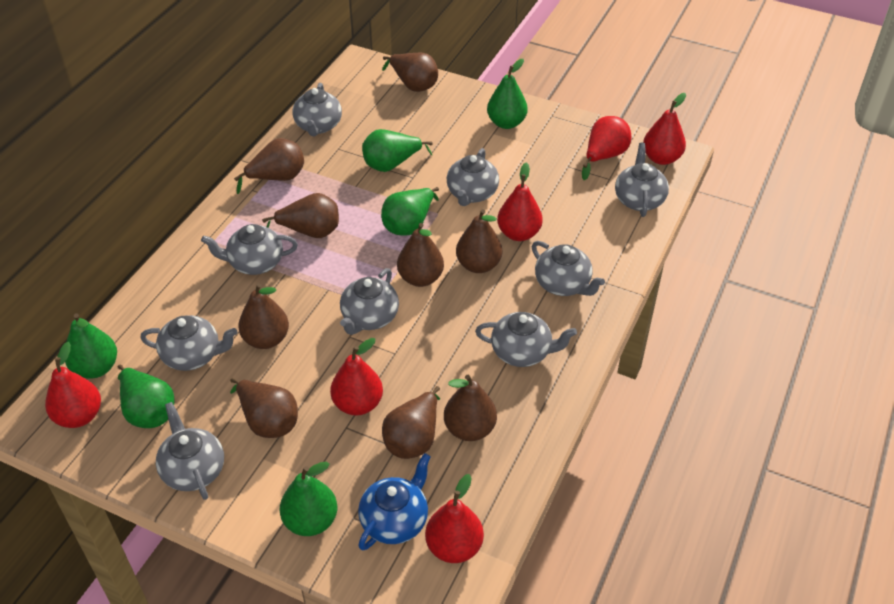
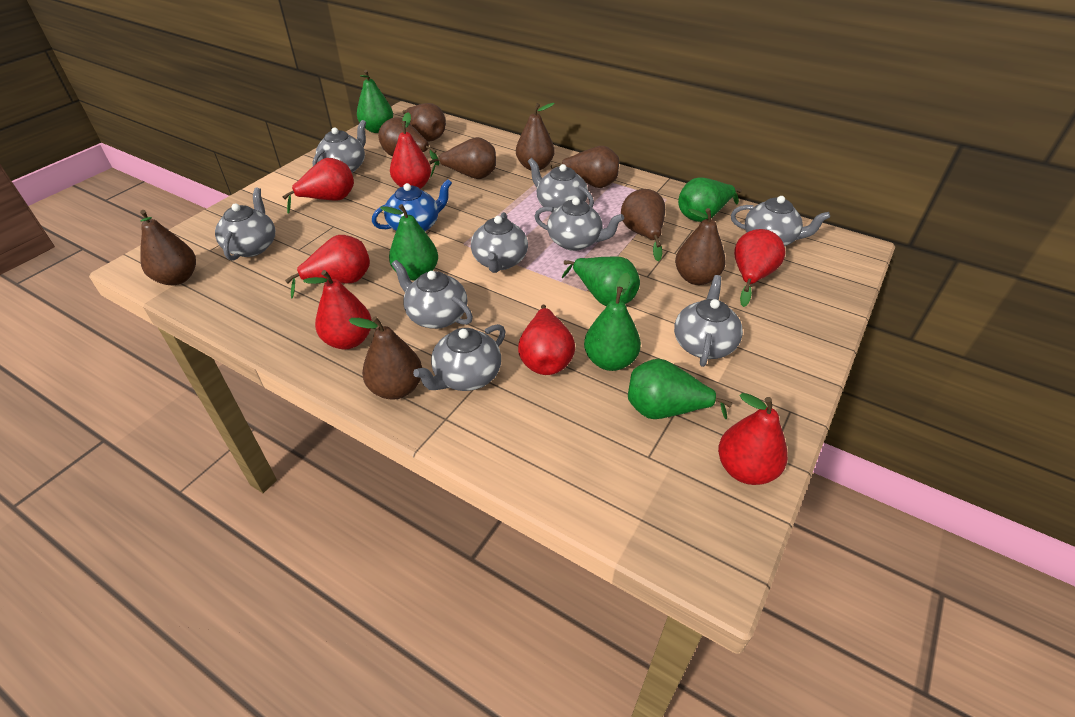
red pear: 6 -> 7

